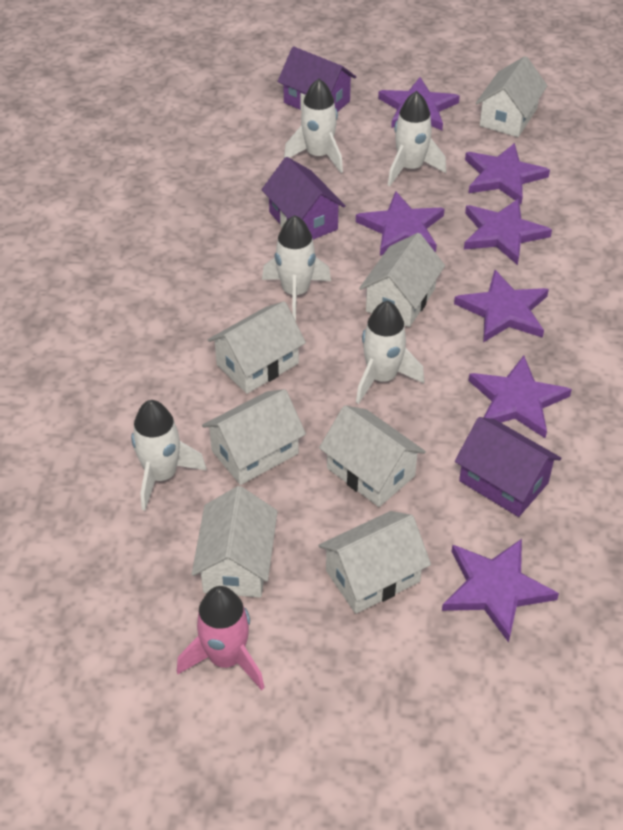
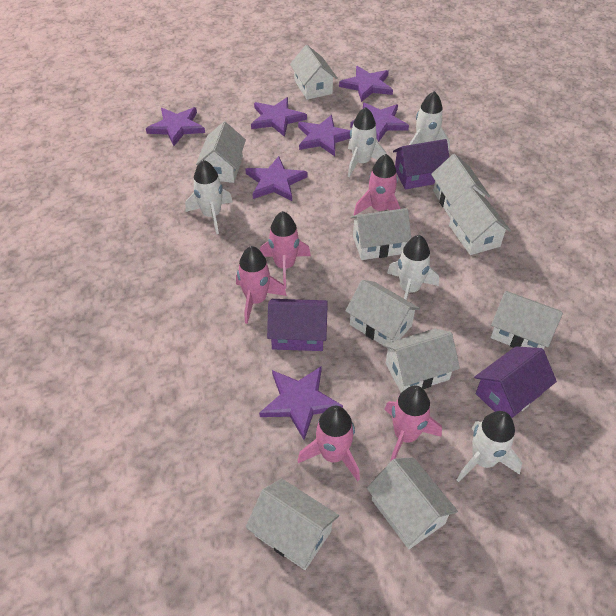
pink rocket: 1 -> 5
white house: 7 -> 10

